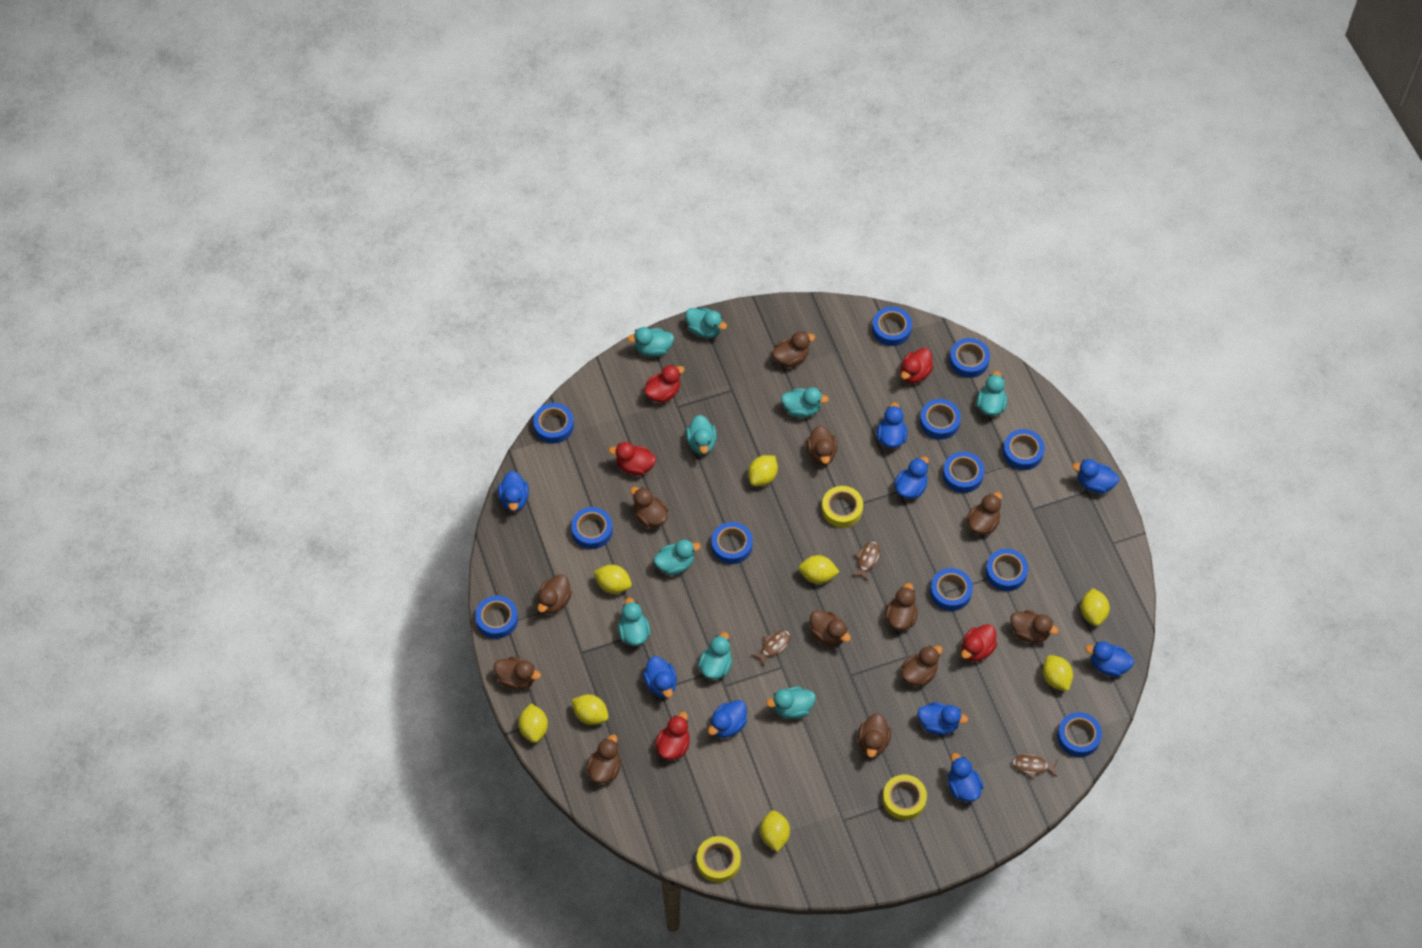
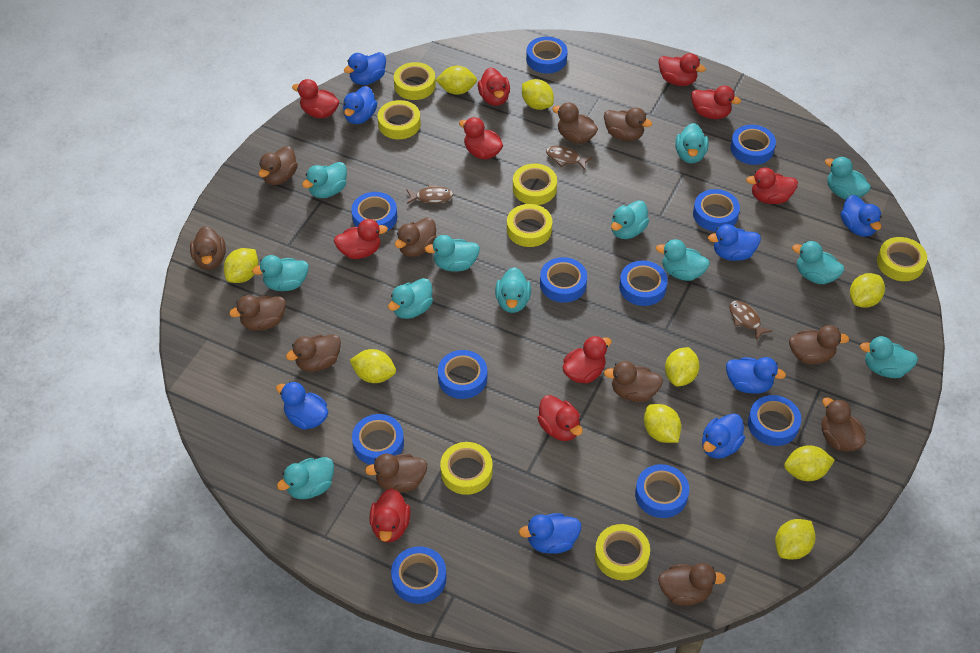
blue duck: 9 -> 8
blue tape: 12 -> 11
red duck: 5 -> 10
turquoise duck: 9 -> 12
yellow lemon: 8 -> 9
yellow tape: 3 -> 7

